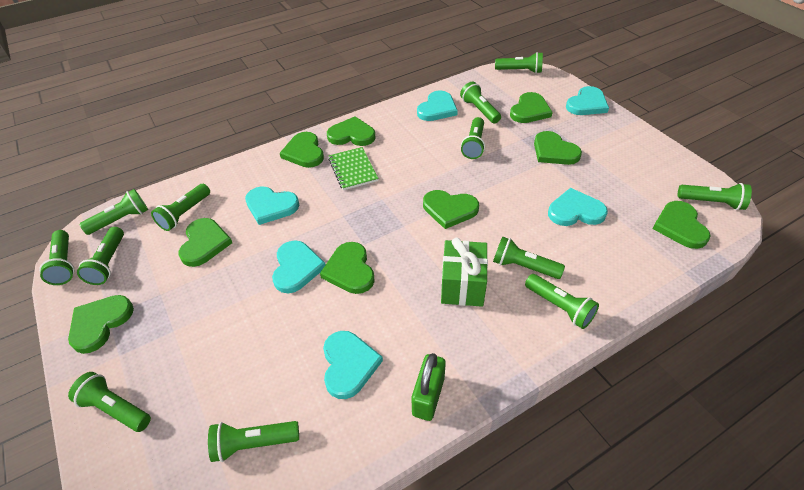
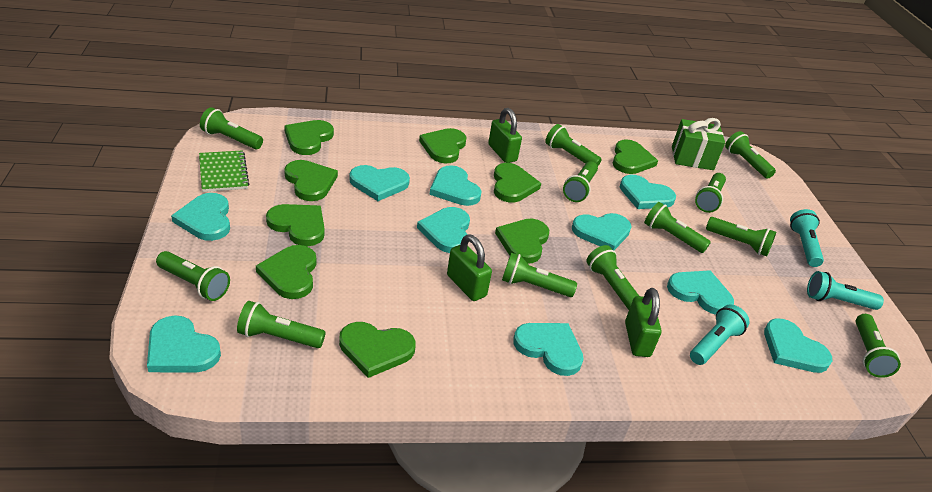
green padlock: 1 -> 3
turquoise flashlight: 0 -> 3
turquoise heart: 6 -> 10

